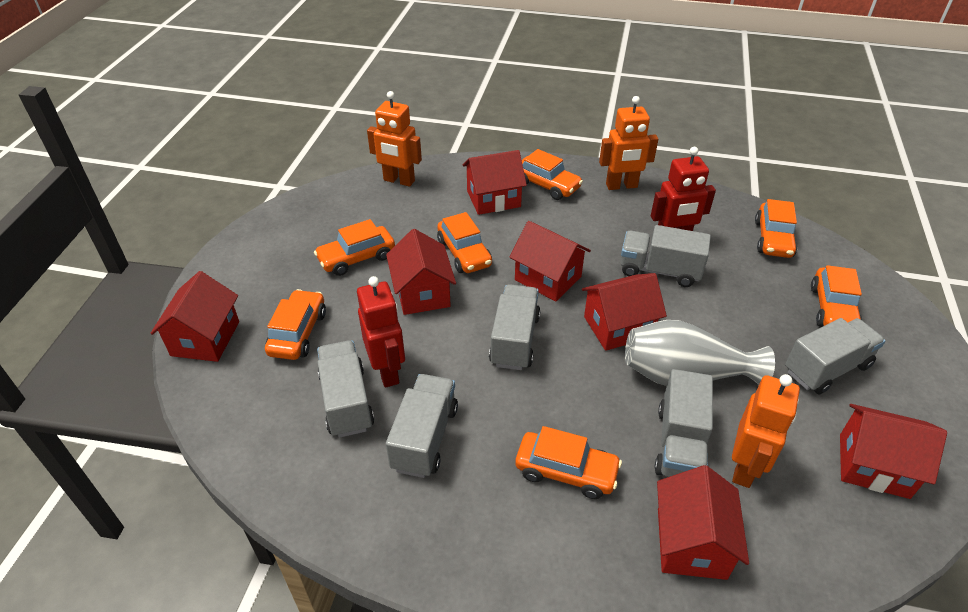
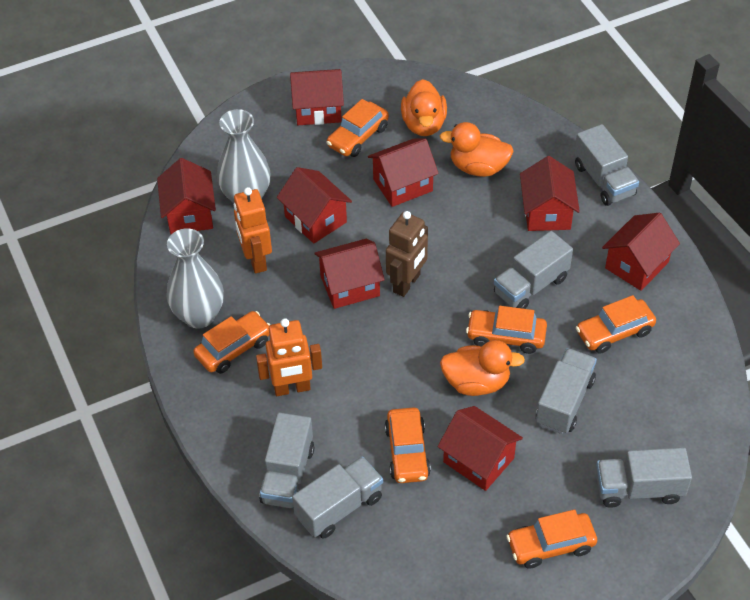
brown robot: 0 -> 1
grey vase: 1 -> 2
orange car: 7 -> 6
orange duck: 0 -> 3
orange robot: 3 -> 2
red house: 7 -> 8
red robot: 2 -> 0

